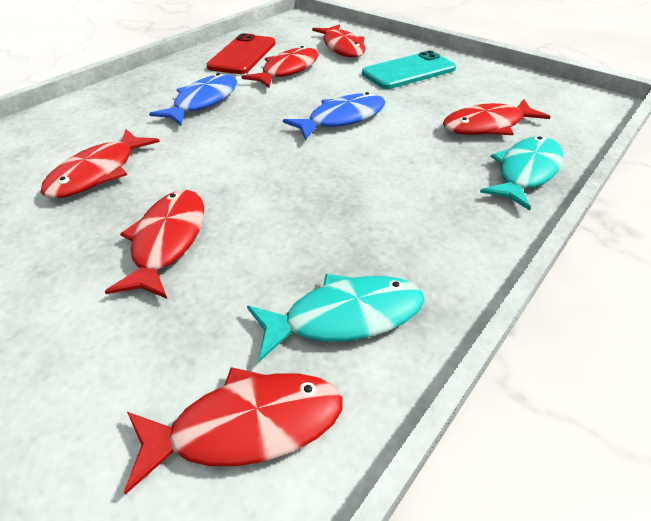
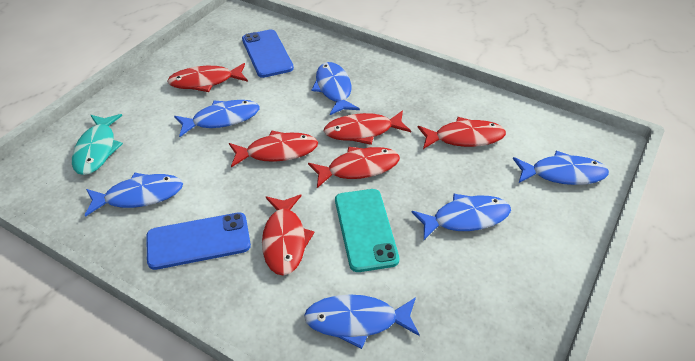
blue fish: 2 -> 6
blue phone: 0 -> 2
red phone: 1 -> 0
turquoise fish: 2 -> 1

